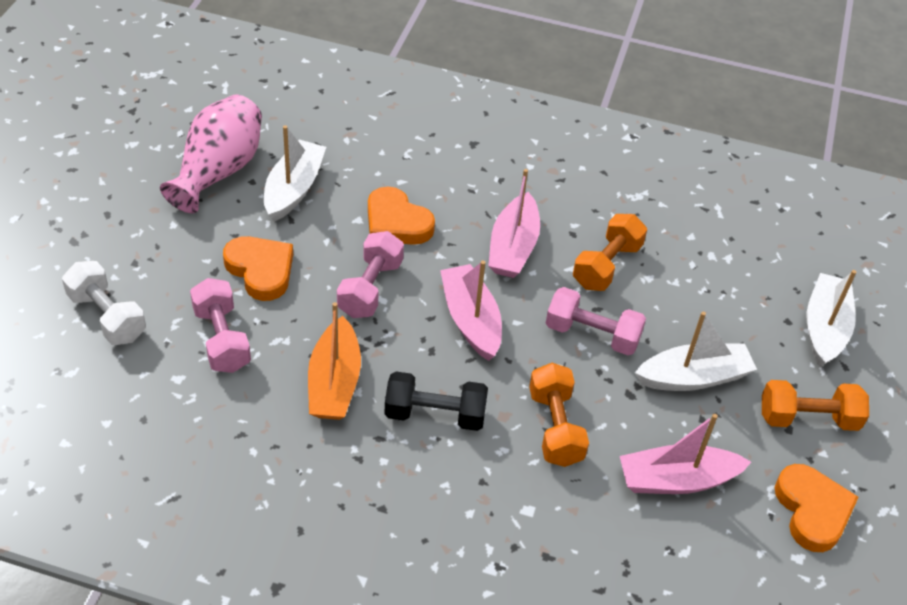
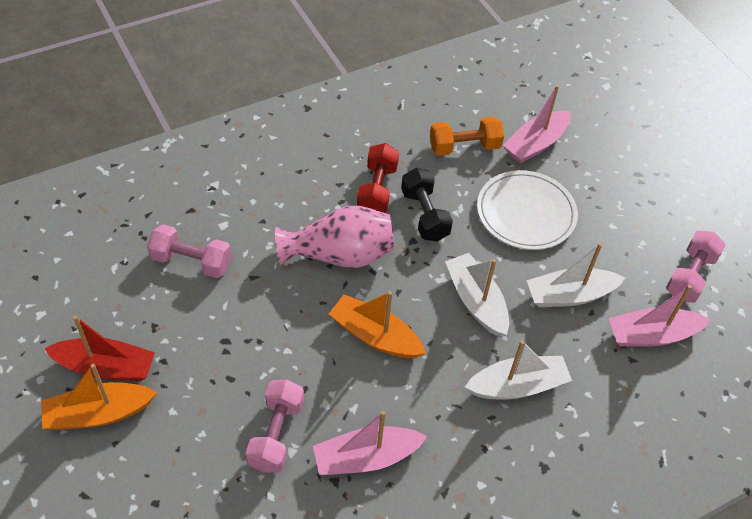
orange boat: 1 -> 2
orange dumbbell: 3 -> 1
orange heart: 3 -> 0
red boat: 0 -> 1
red dumbbell: 0 -> 1
white dumbbell: 1 -> 0
white plate: 0 -> 1

